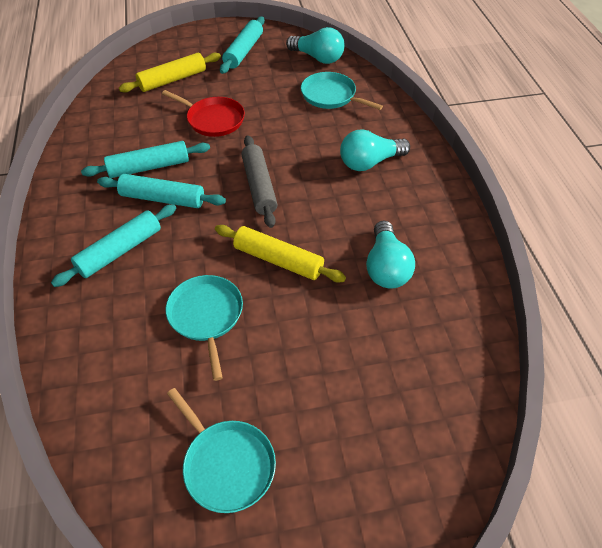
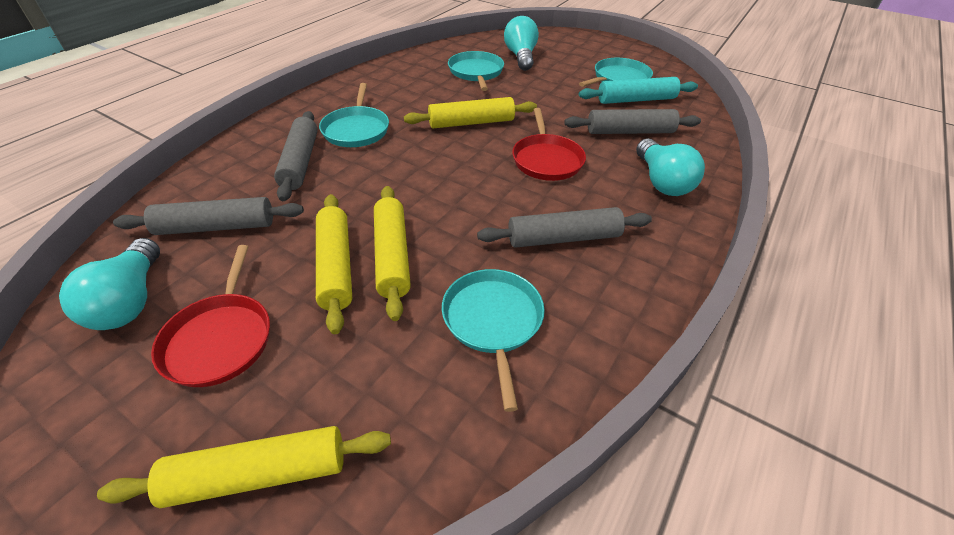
grey rolling pin: 1 -> 4
red pan: 1 -> 2
turquoise pan: 3 -> 4
turquoise rolling pin: 4 -> 1
yellow rolling pin: 2 -> 4

